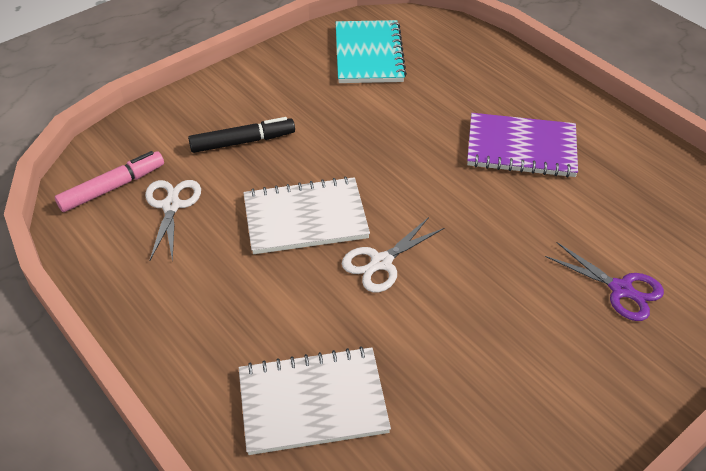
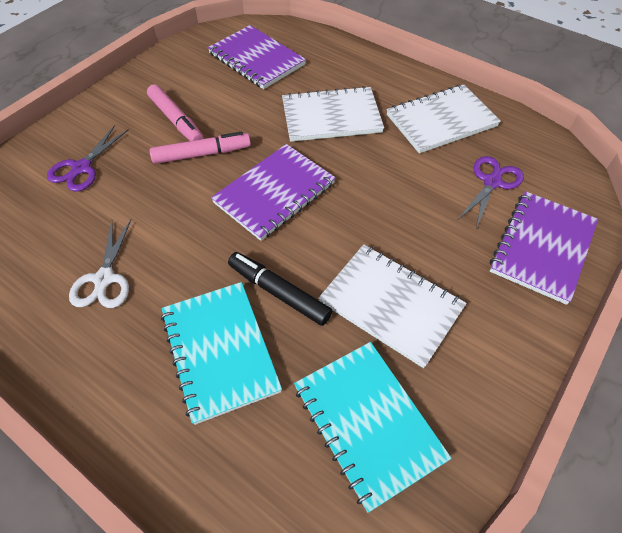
pink marker: 1 -> 2
purple notebook: 1 -> 3
purple scissors: 1 -> 2
turquoise notebook: 1 -> 2
white notebook: 2 -> 3
white scissors: 2 -> 1

